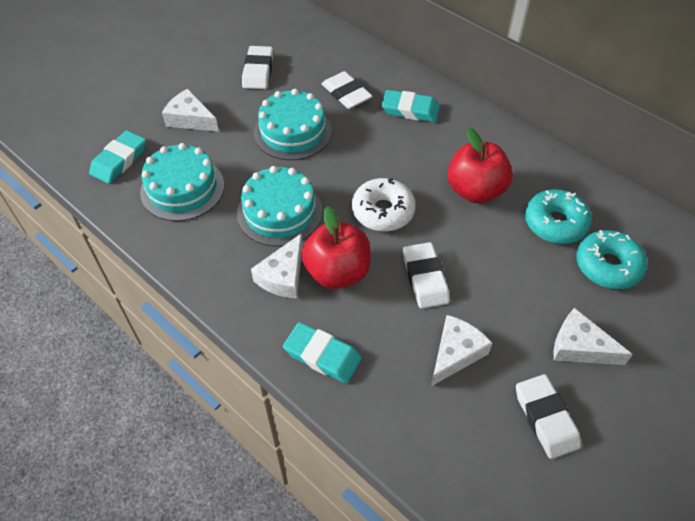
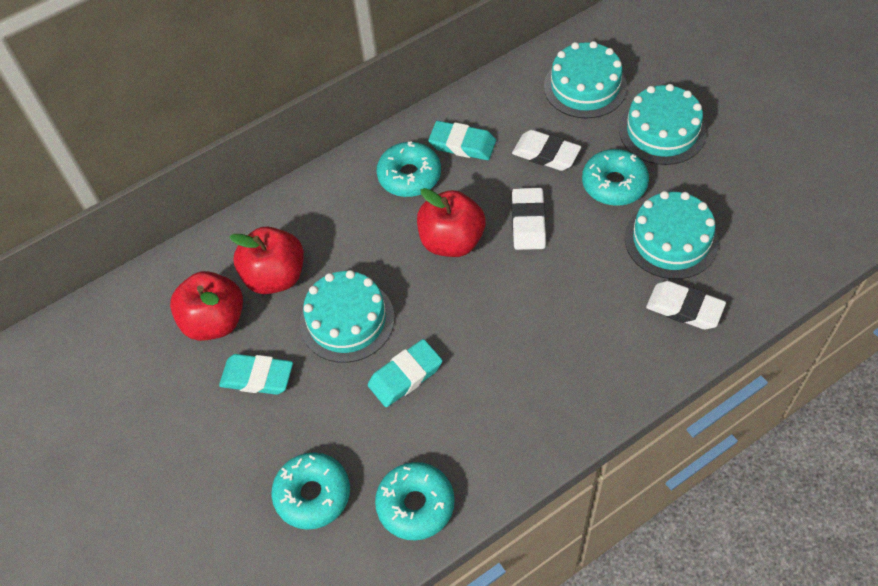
red apple: 2 -> 3
turquoise cake: 3 -> 4
turquoise donut: 2 -> 4
white cheese: 4 -> 0
white donut: 1 -> 0
white eraser: 4 -> 3

